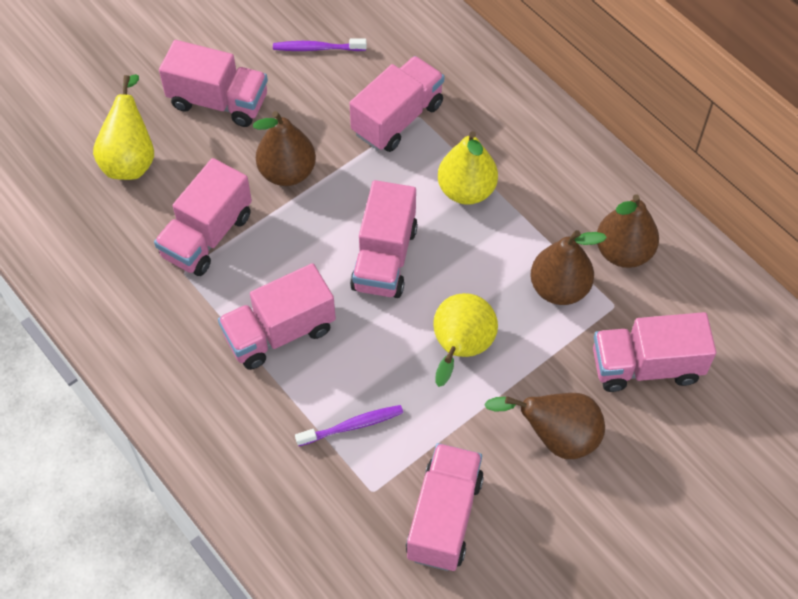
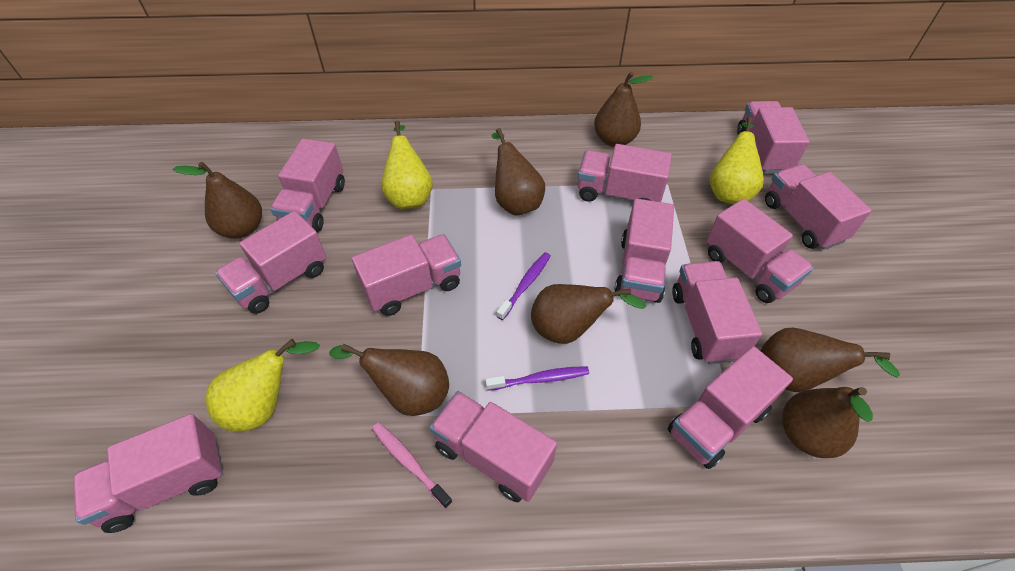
brown pear: 4 -> 7
pink toothbrush: 0 -> 1
pink truck: 7 -> 12

